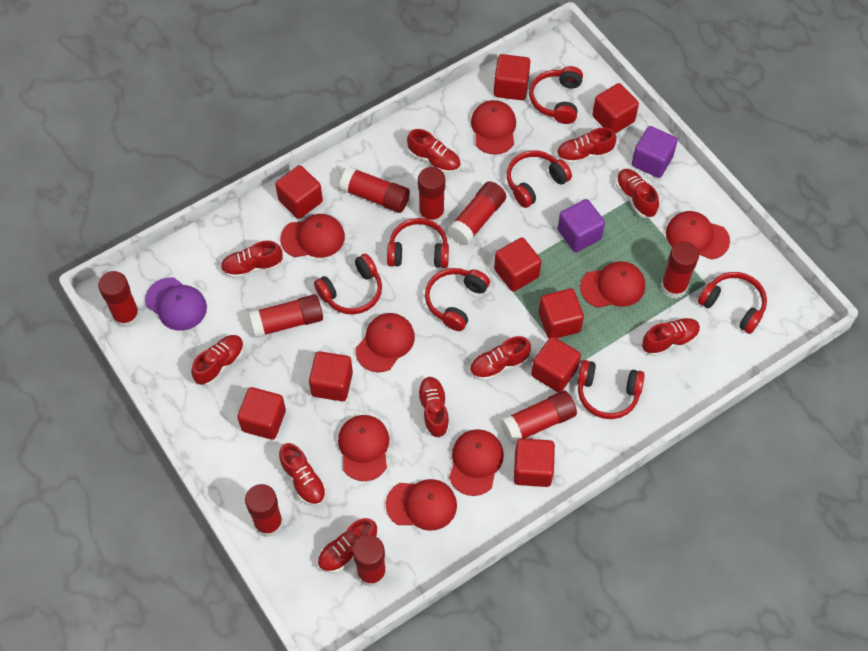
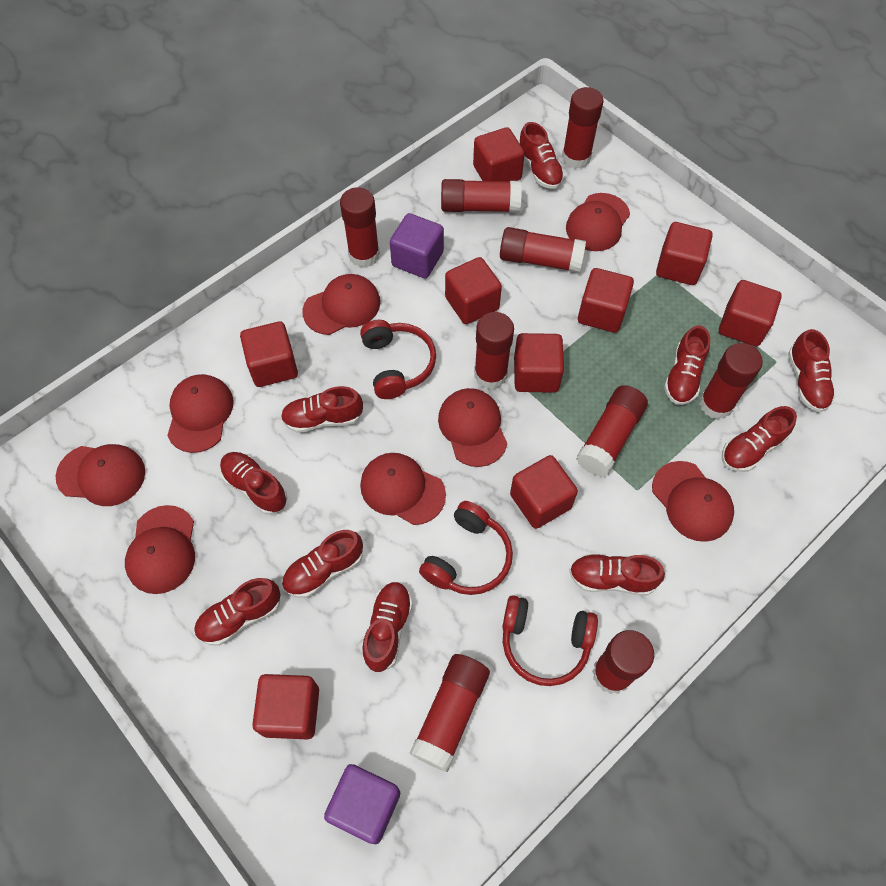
purple cap: 1 -> 0
red headphones: 7 -> 3

